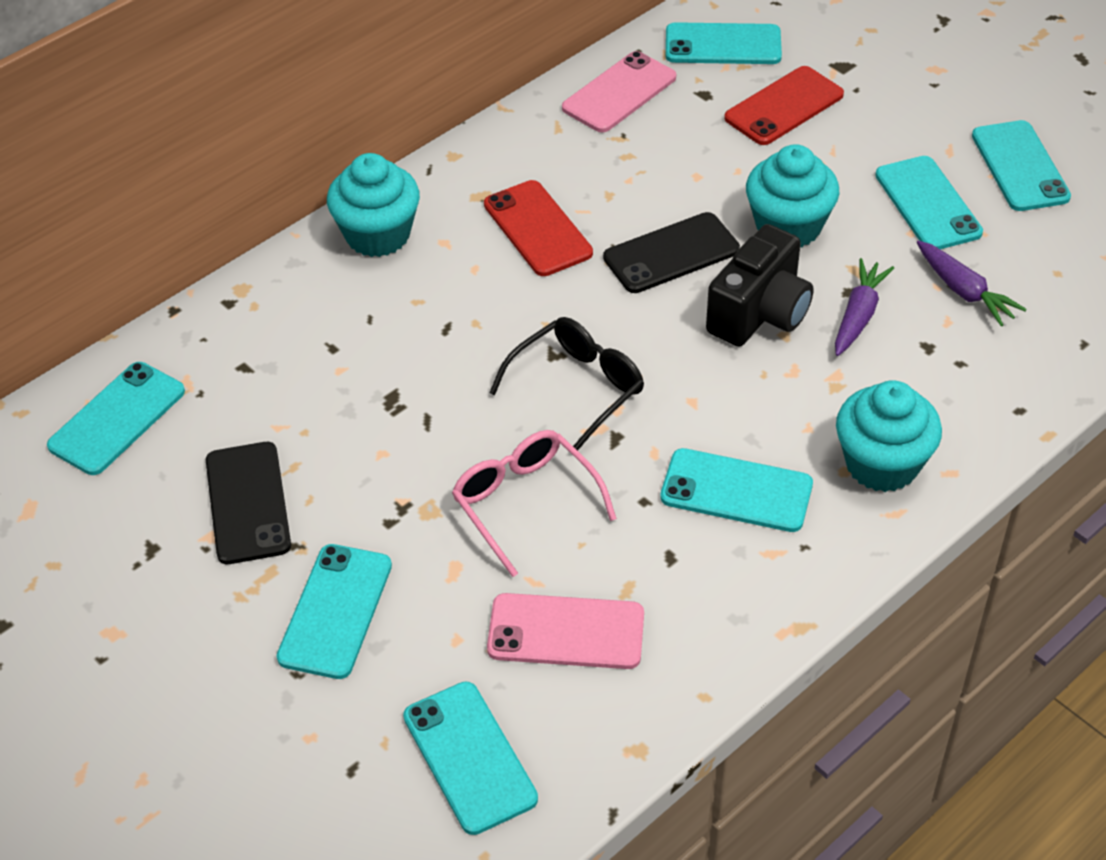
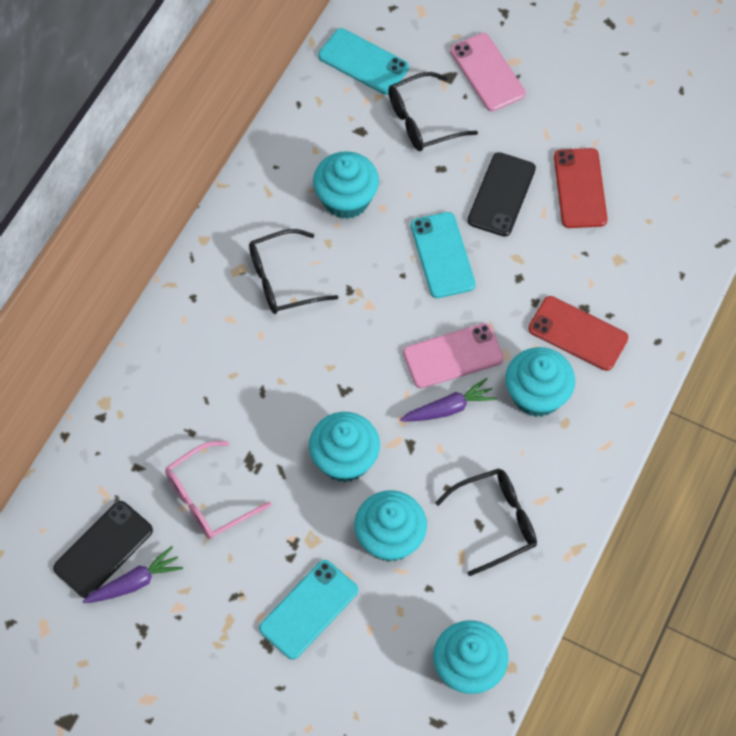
black camera: 1 -> 0
black glasses: 1 -> 3
turquoise cupcake: 3 -> 5
turquoise phone: 7 -> 3

